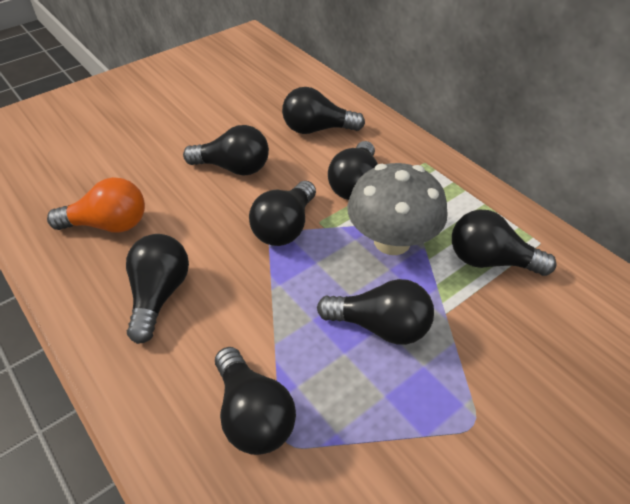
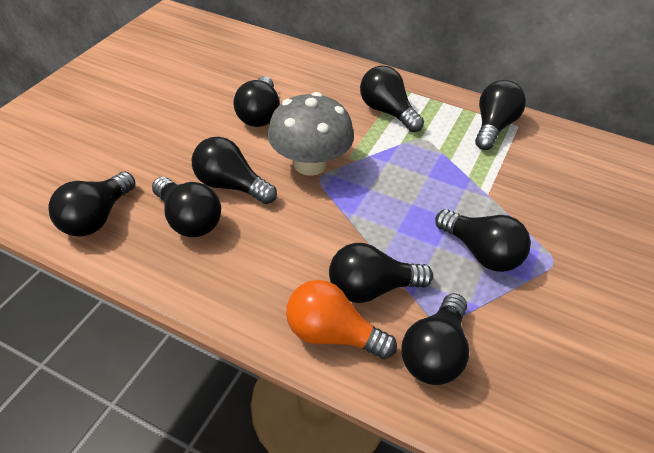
black light bulb: 8 -> 9

